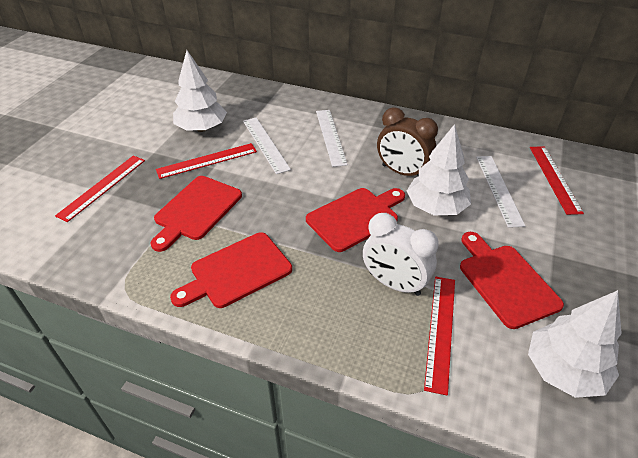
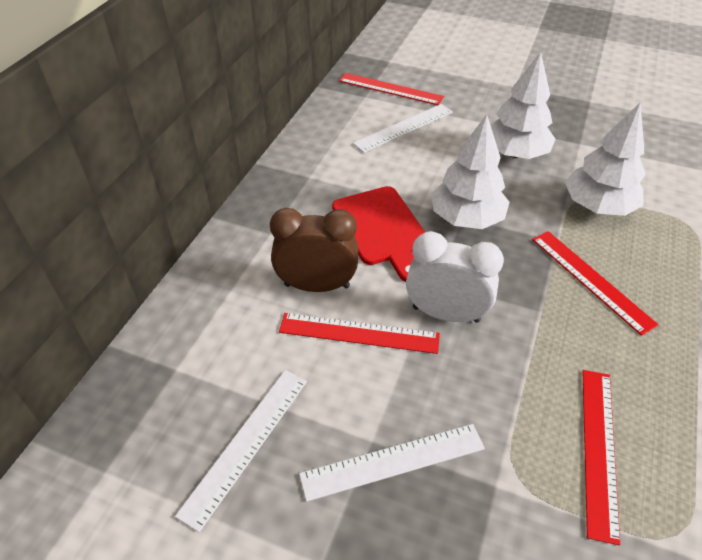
red cutting board: 4 -> 1

